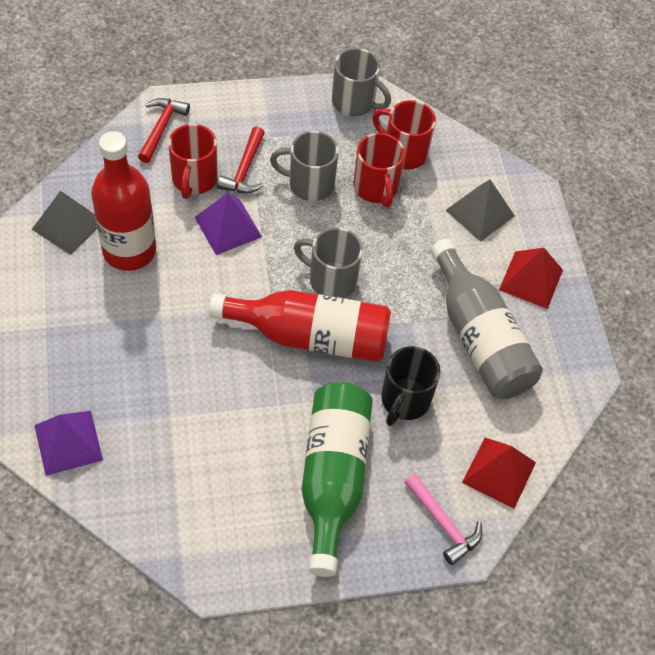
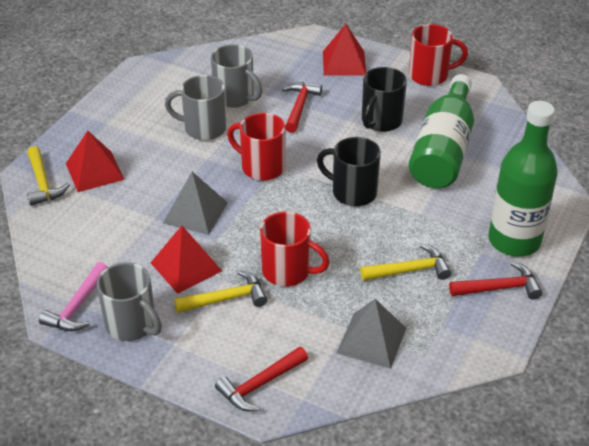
black mug: 1 -> 2
green bottle: 1 -> 2
grey bottle: 1 -> 0
purple pyramid: 2 -> 0
red bottle: 2 -> 0
red hammer: 2 -> 3
red pyramid: 2 -> 3
yellow hammer: 0 -> 3

